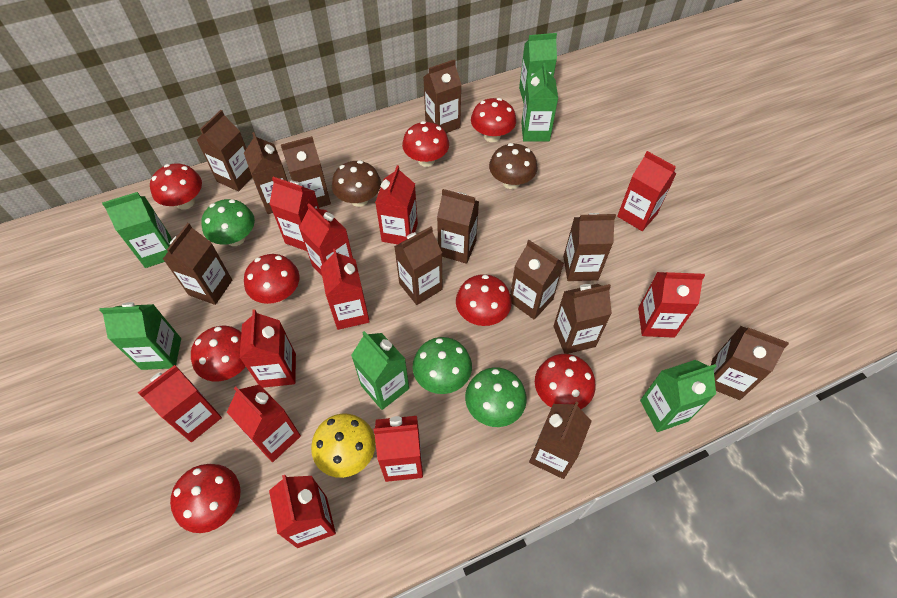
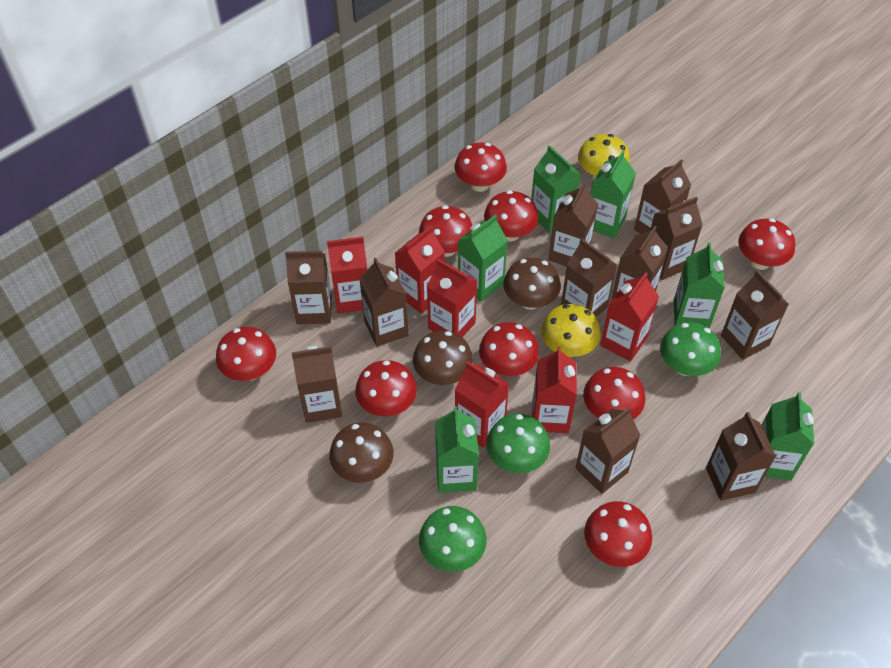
brown carton: 12 -> 11
brown mushroom: 2 -> 3
red carton: 11 -> 6
red mushroom: 8 -> 9
yellow mushroom: 1 -> 2

